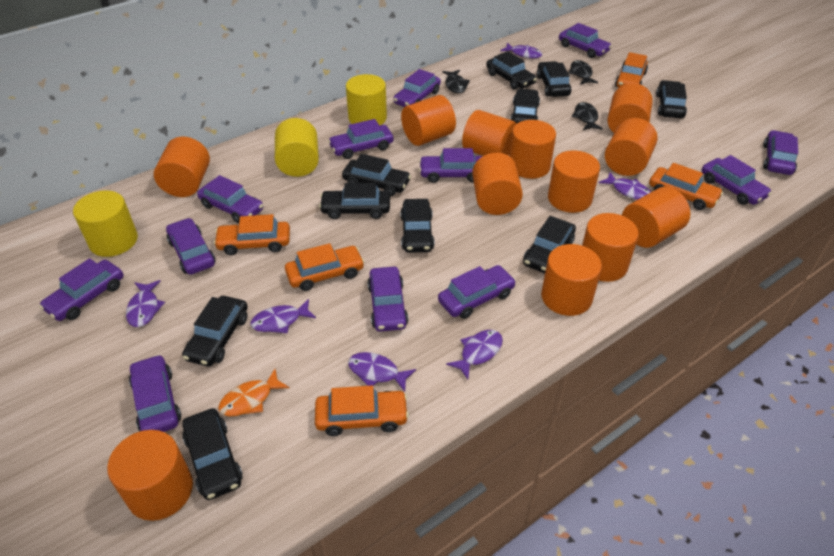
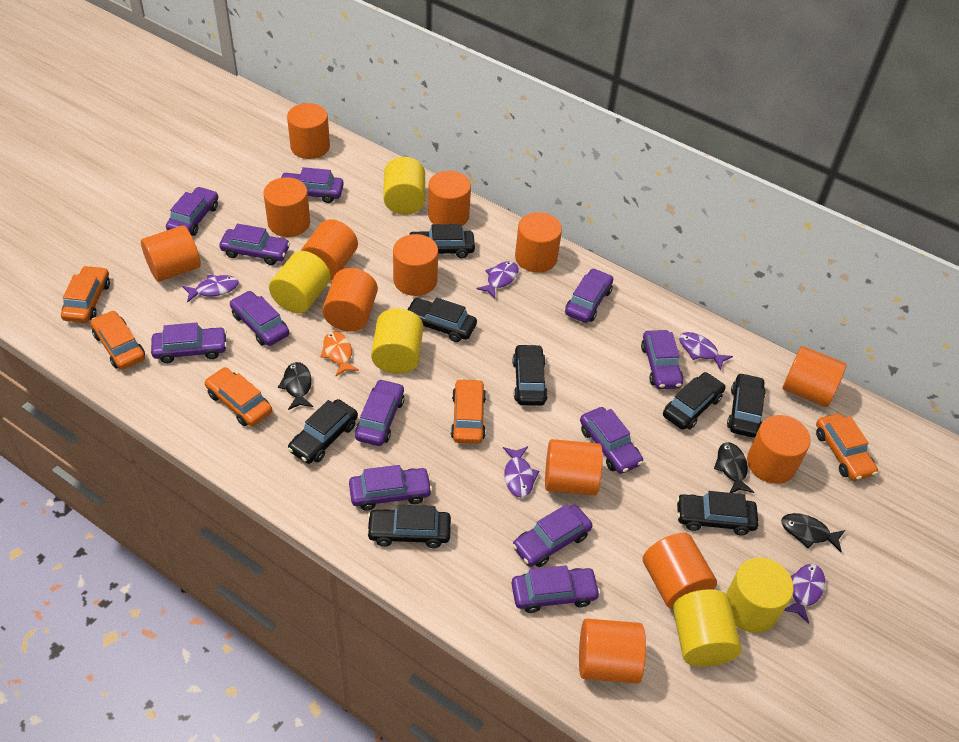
black car: 10 -> 8
orange cylinder: 12 -> 13
purple fish: 6 -> 5
yellow cylinder: 3 -> 5

